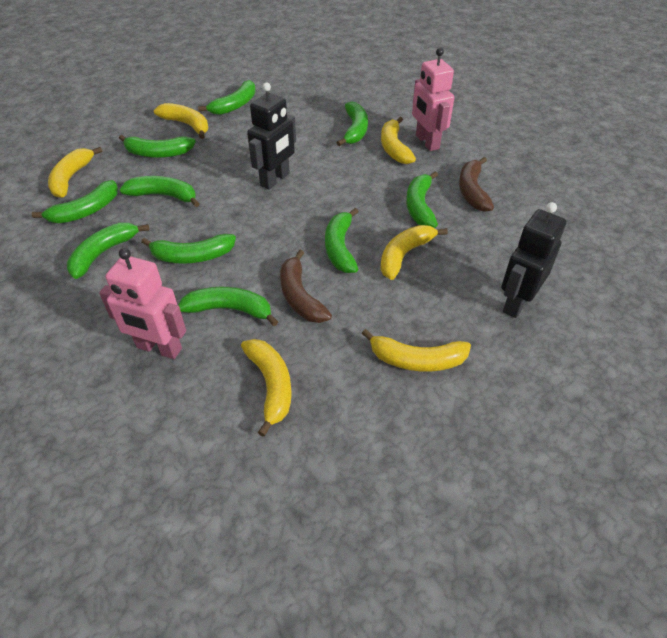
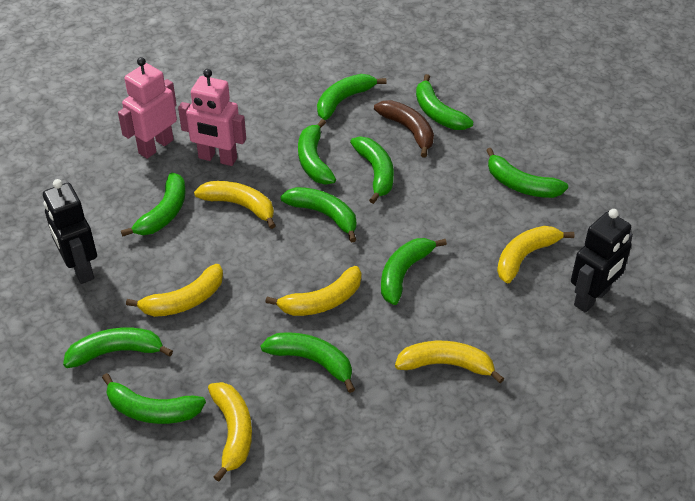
brown banana: 2 -> 1
green banana: 10 -> 11

